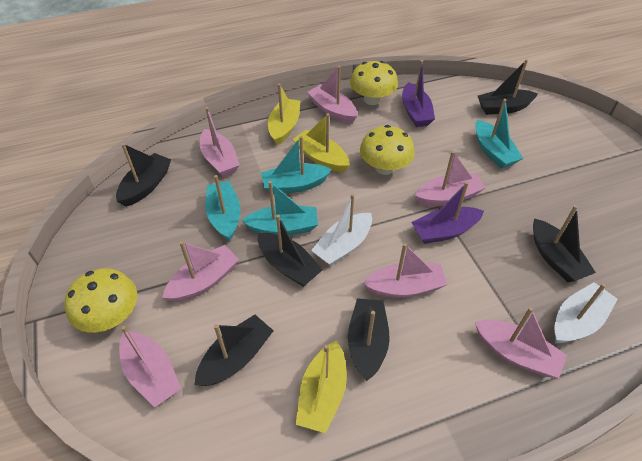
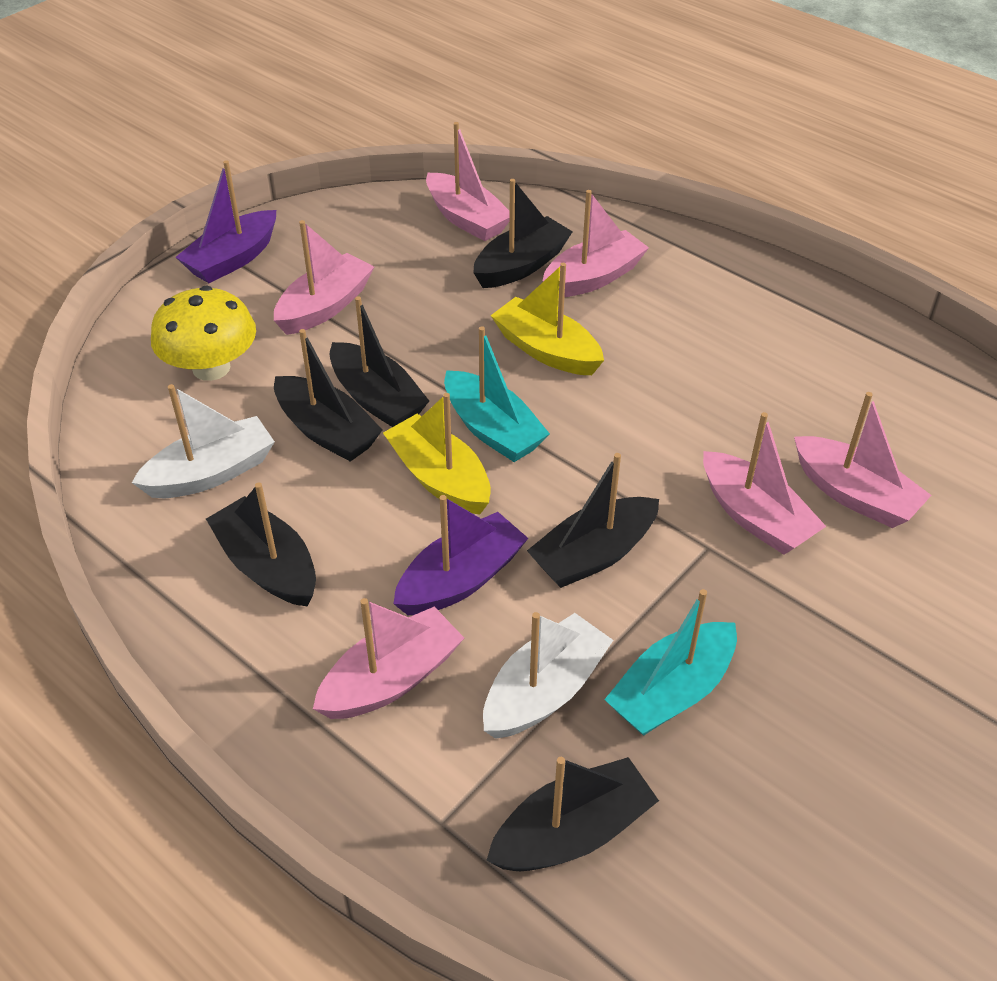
pink boat: 7 -> 6
turquoise boat: 4 -> 2
yellow boat: 3 -> 2
yellow mushroom: 3 -> 1

